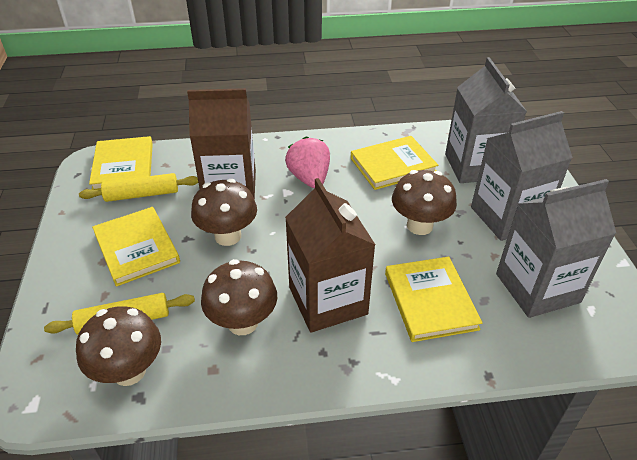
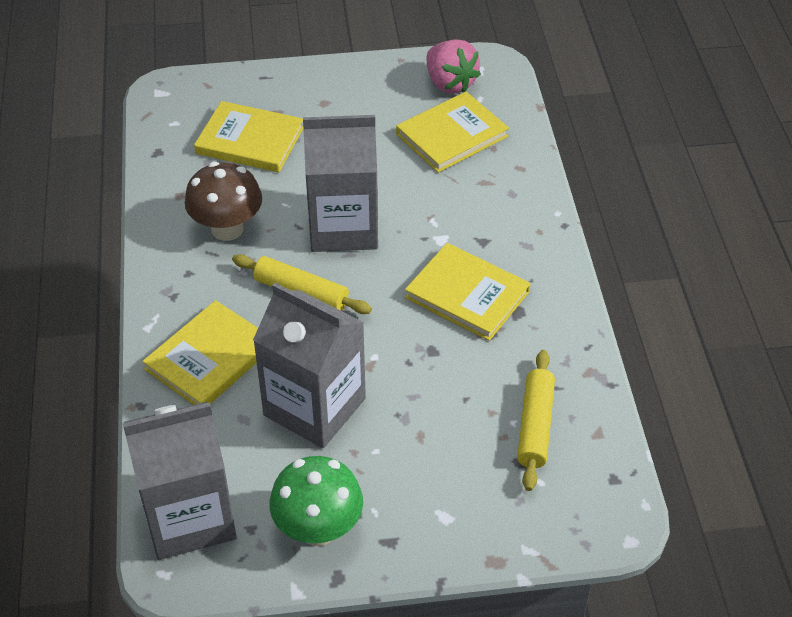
brown carton: 2 -> 0
brown mushroom: 4 -> 1
green mushroom: 0 -> 1

